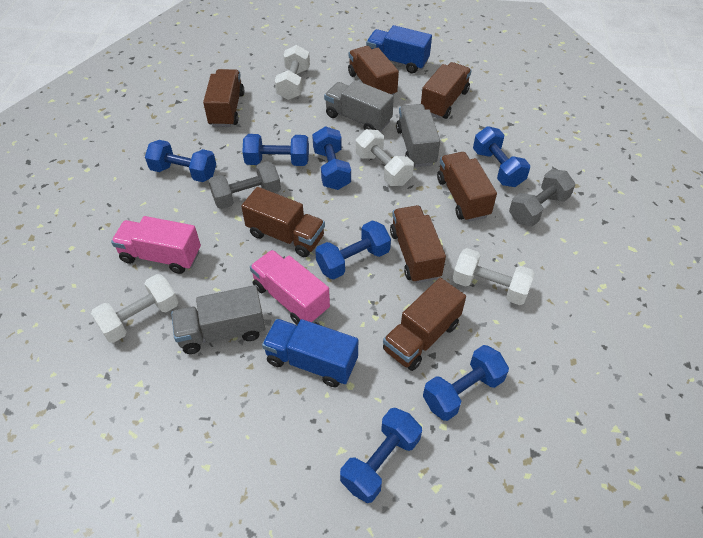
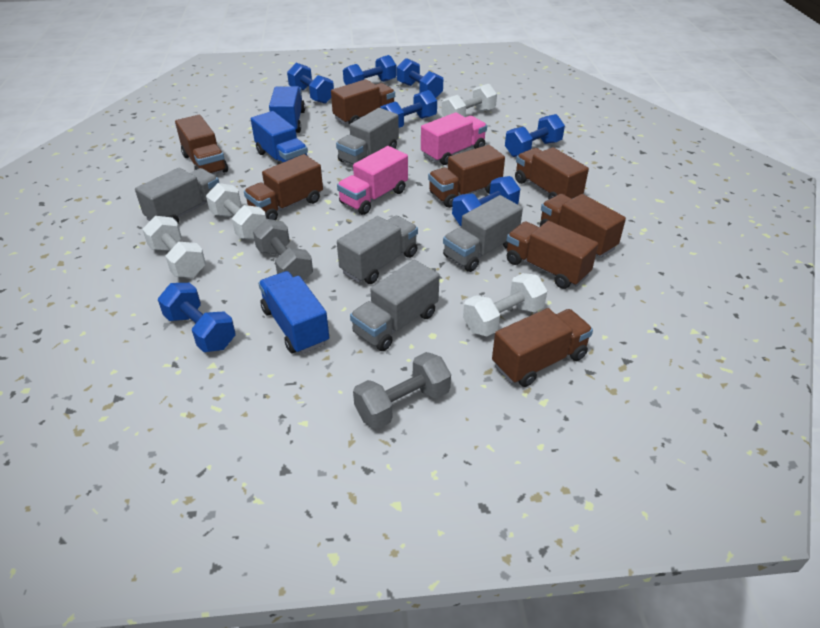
blue truck: 2 -> 3
brown truck: 7 -> 8
grey truck: 3 -> 5

